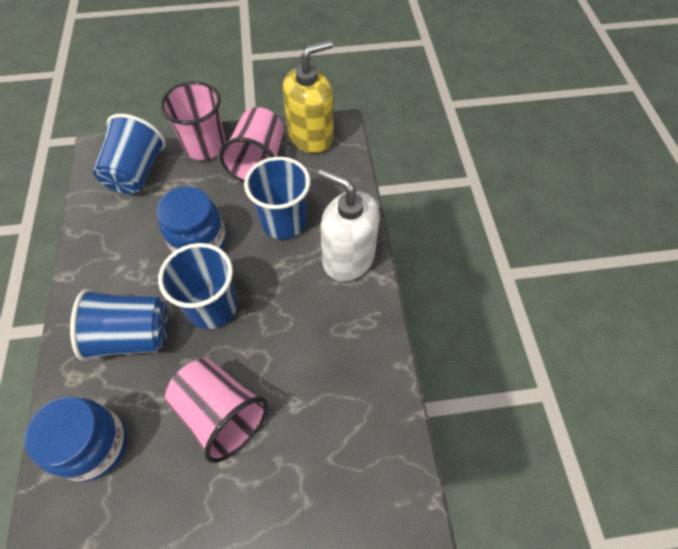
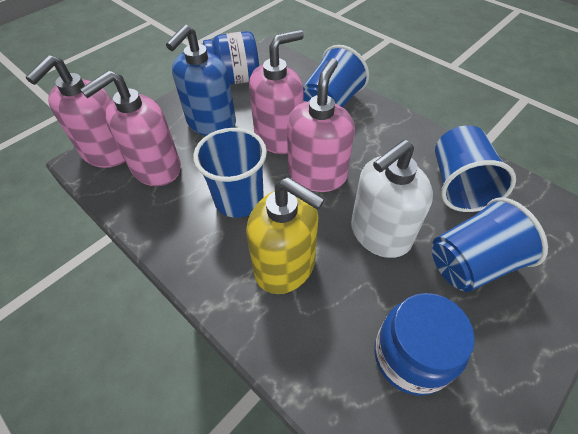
blue soap dispenser: 0 -> 1
pink cup: 3 -> 0
pink soap dispenser: 0 -> 4

